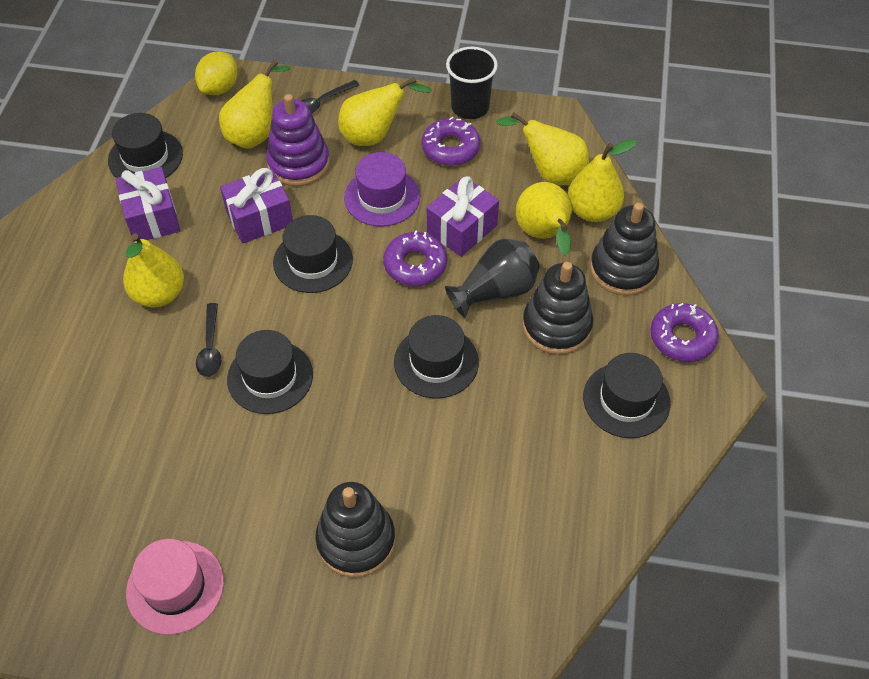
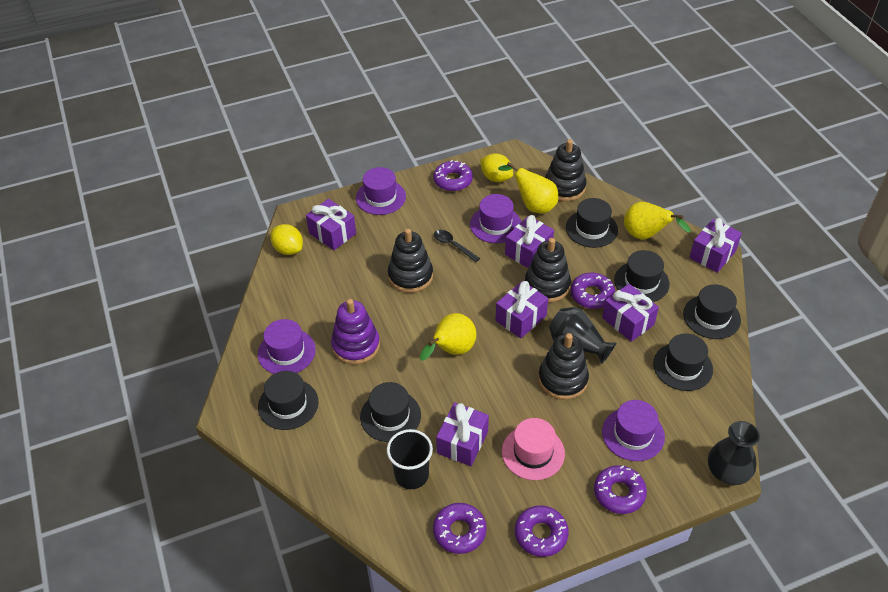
black hat: 5 -> 6
black spoon: 2 -> 1
black stacking toy: 3 -> 4
black vase: 1 -> 2
purple donut: 3 -> 5
purple gift: 3 -> 6
purple hat: 1 -> 4
yellow lemon: 1 -> 2
yellow pear: 6 -> 3

